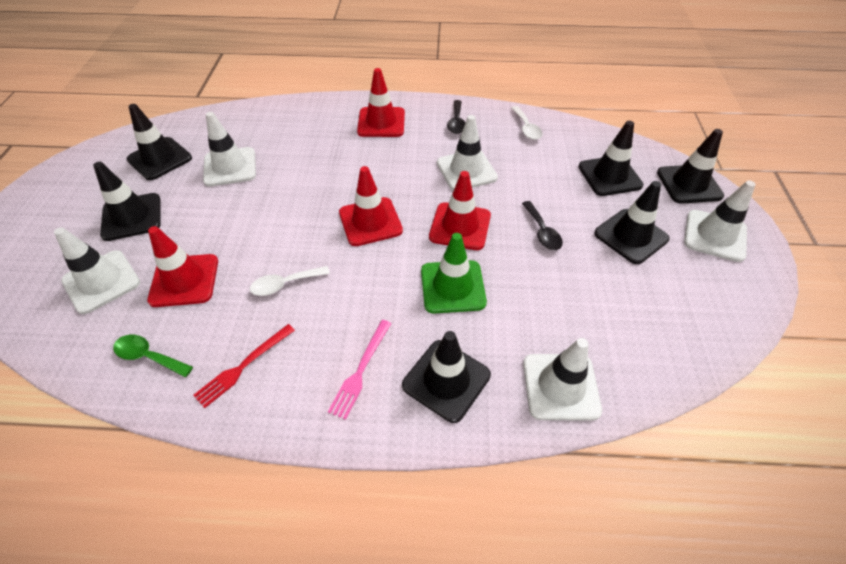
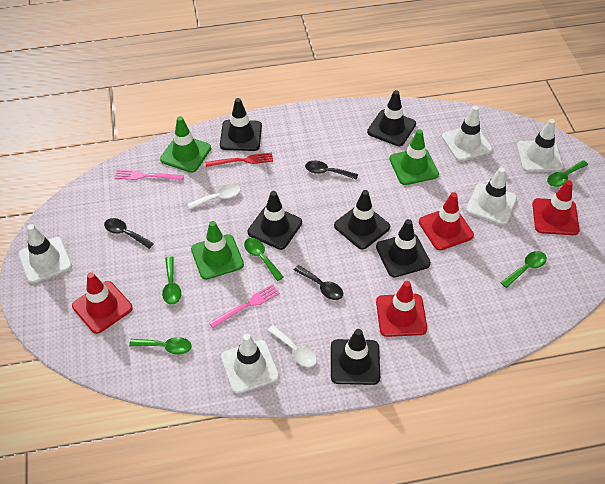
black spoon: 2 -> 3
green spoon: 1 -> 5
green traffic cone: 1 -> 3
pink fork: 1 -> 2

